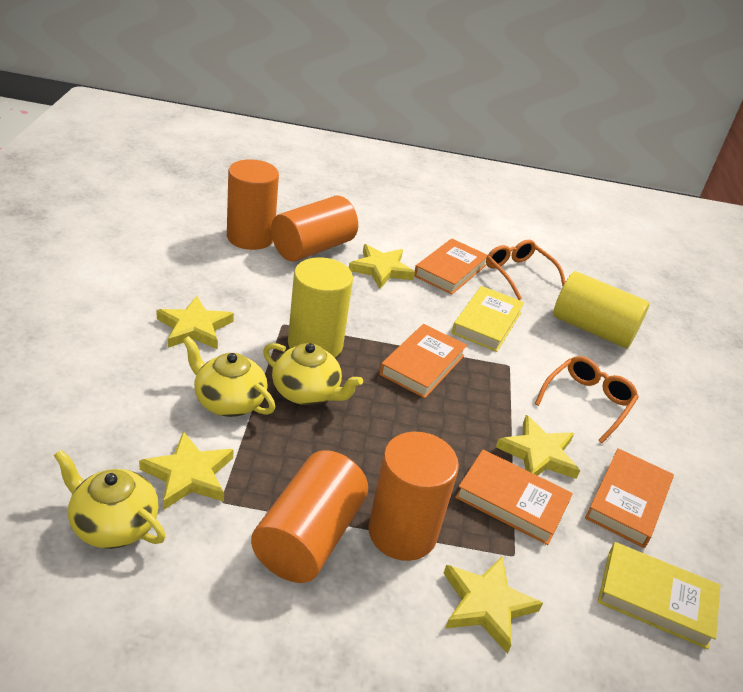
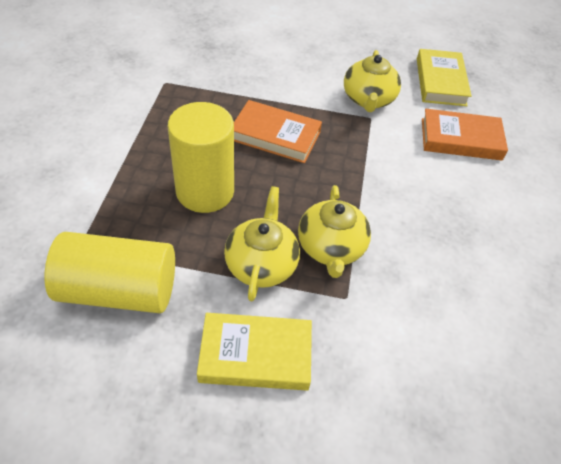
orange book: 4 -> 2
orange cylinder: 4 -> 0
orange glasses: 2 -> 0
yellow star: 5 -> 0

